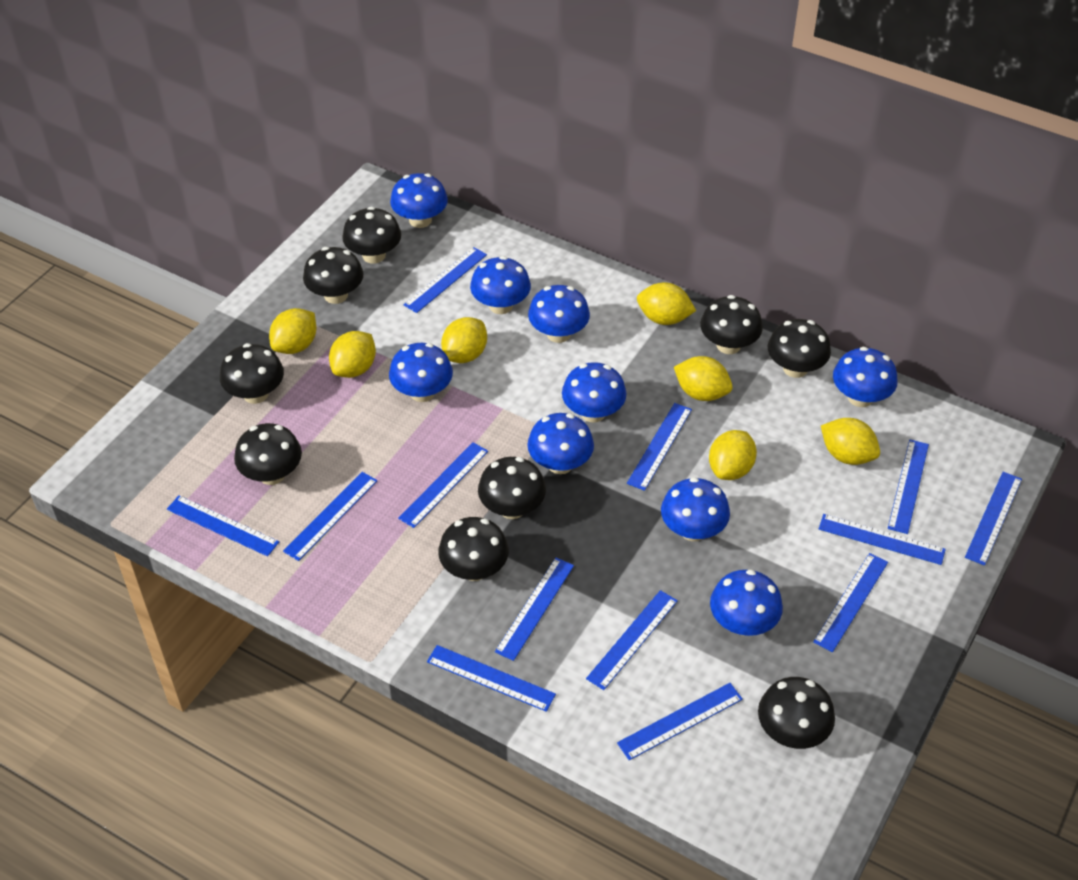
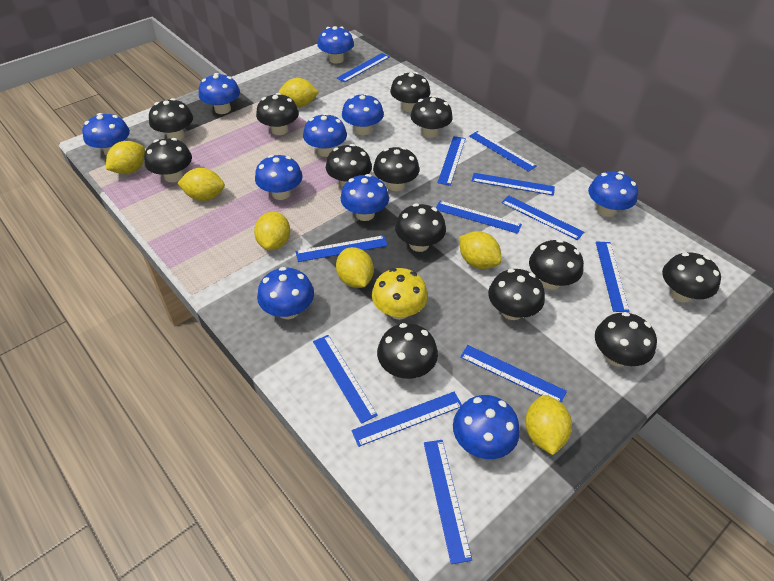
black mushroom: 9 -> 13
blue mushroom: 9 -> 10
blue ruler: 13 -> 12
yellow mushroom: 0 -> 1

